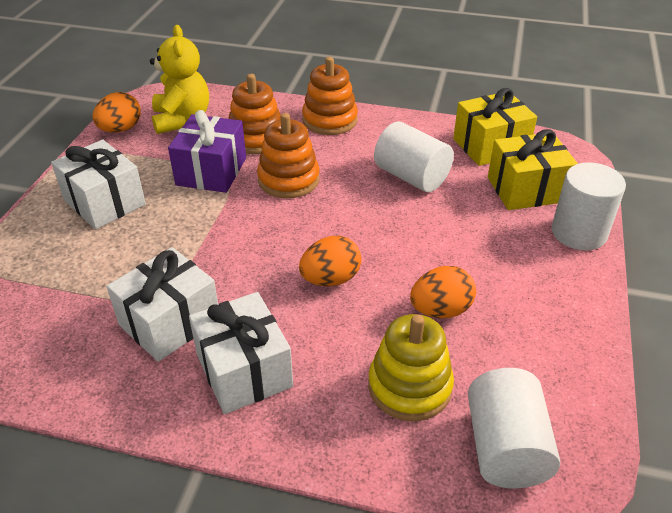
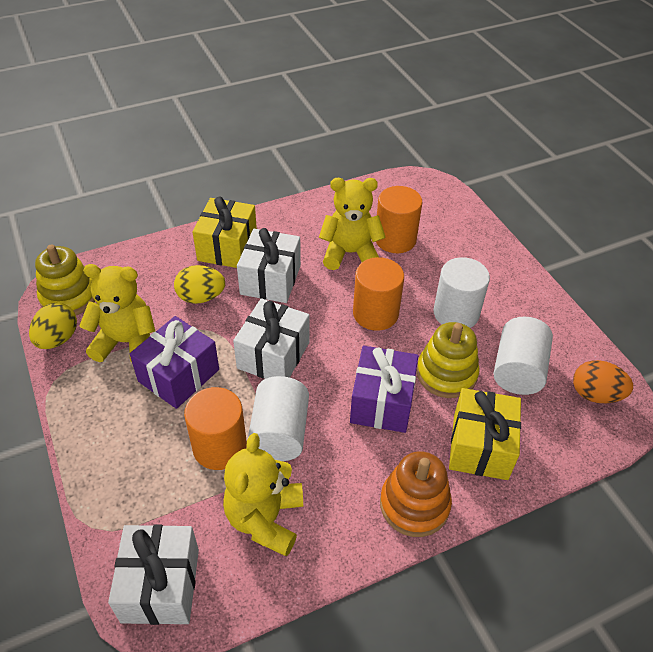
orange cylinder: 0 -> 3
orange egg: 3 -> 1
orange stacking toy: 3 -> 1
purple gift: 1 -> 2
yellow egg: 0 -> 2
yellow stacking toy: 1 -> 2
yellow teddy bear: 1 -> 3

